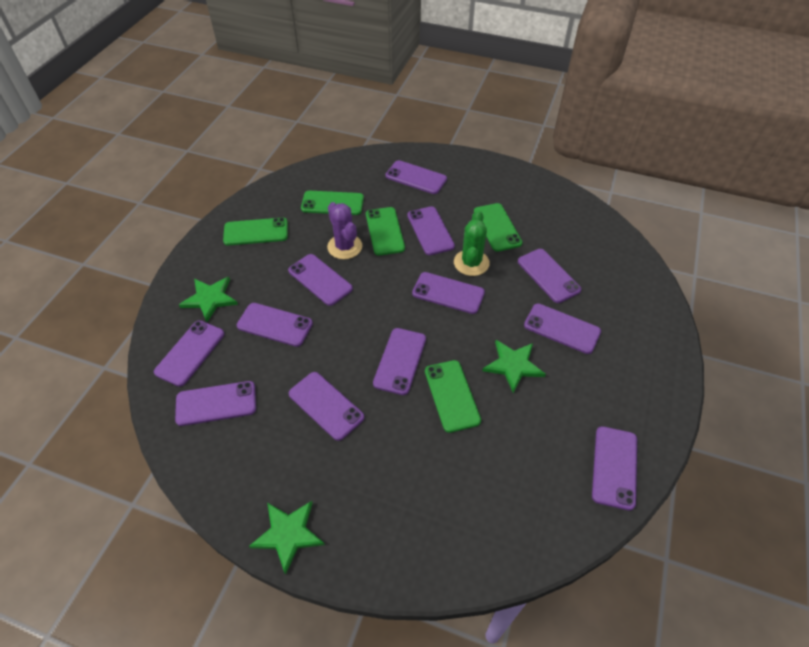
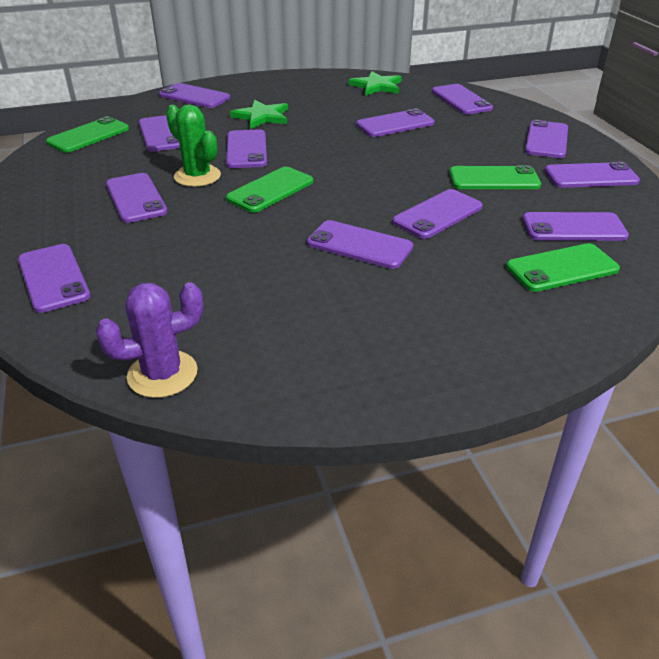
green phone: 5 -> 4
green star: 3 -> 2

